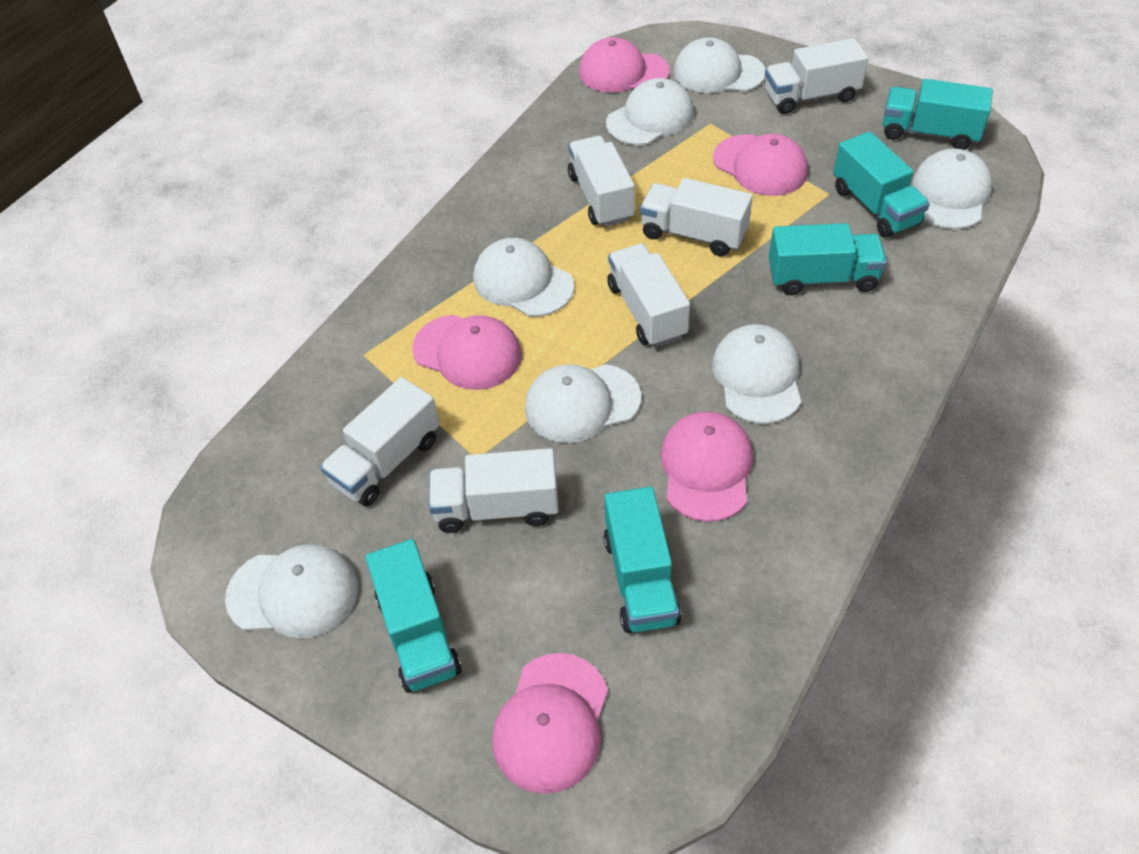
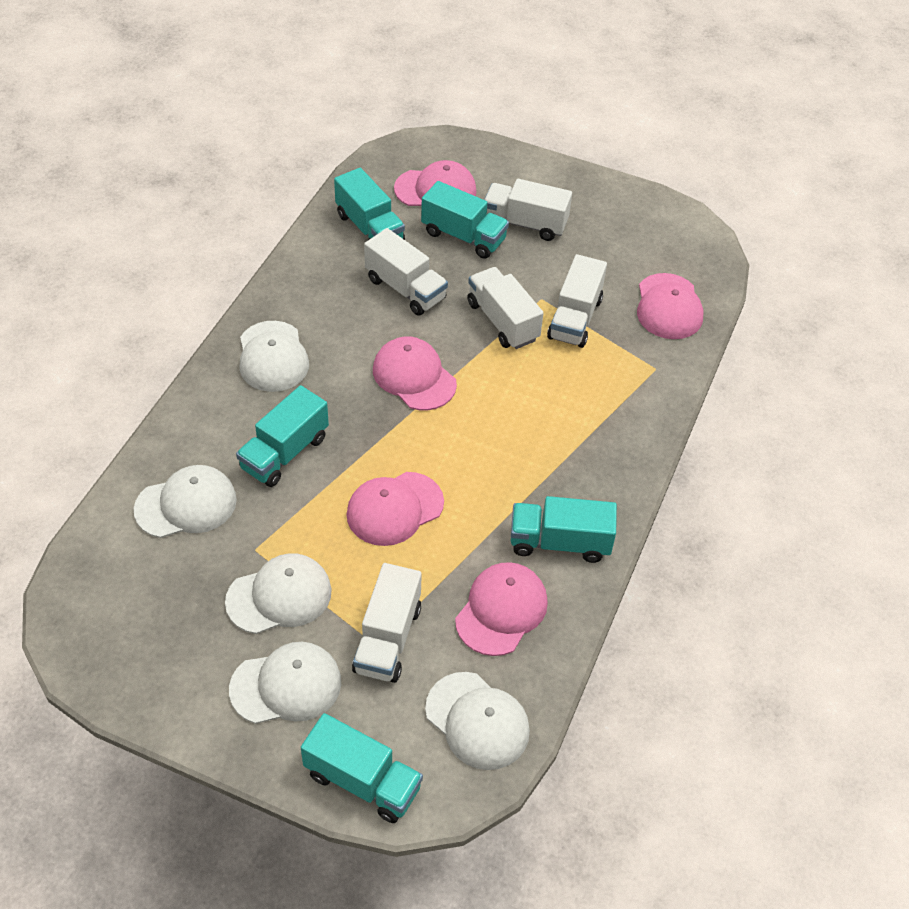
white cap: 7 -> 5
white truck: 6 -> 5

